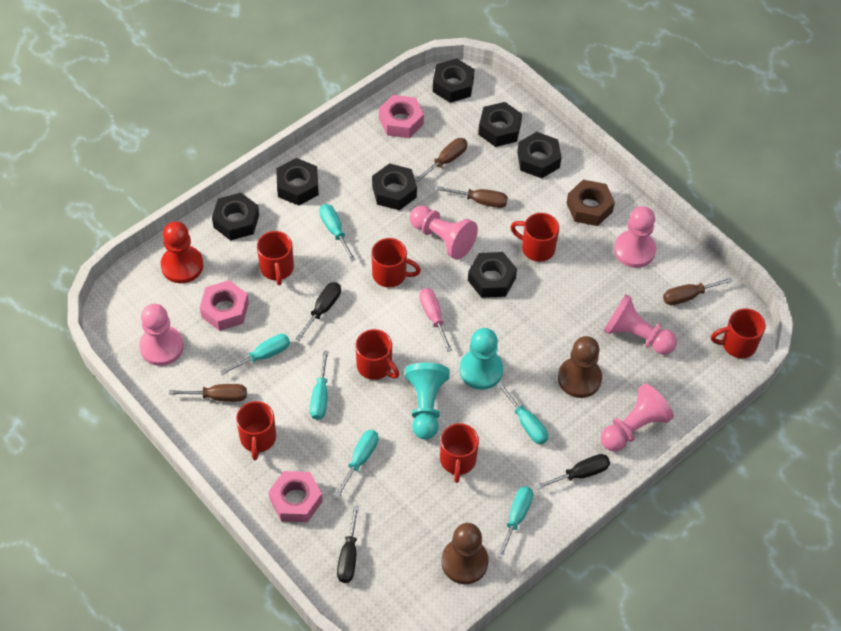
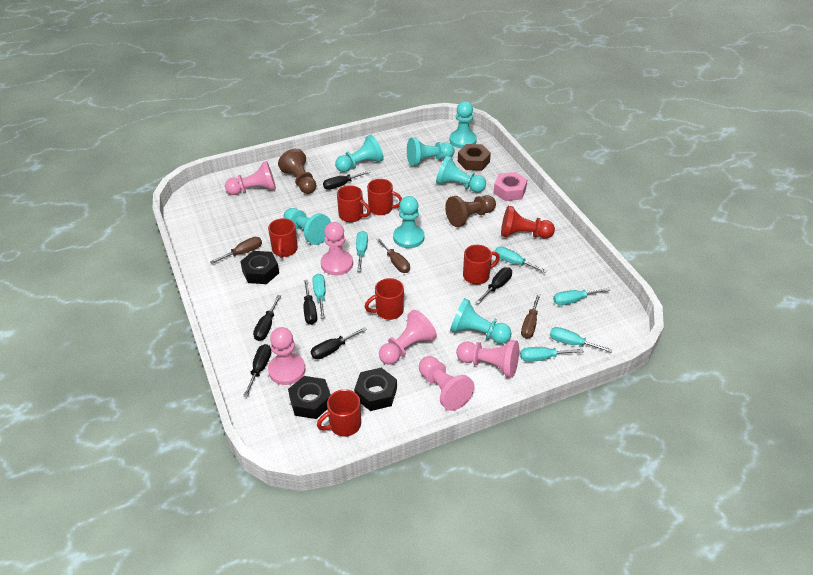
black nut: 7 -> 3
black screwdriver: 3 -> 6
brown screwdriver: 4 -> 3
pink nut: 3 -> 1
pink pawn: 5 -> 6
pink screwdriver: 1 -> 0
red mug: 7 -> 6
turquoise pawn: 2 -> 7

